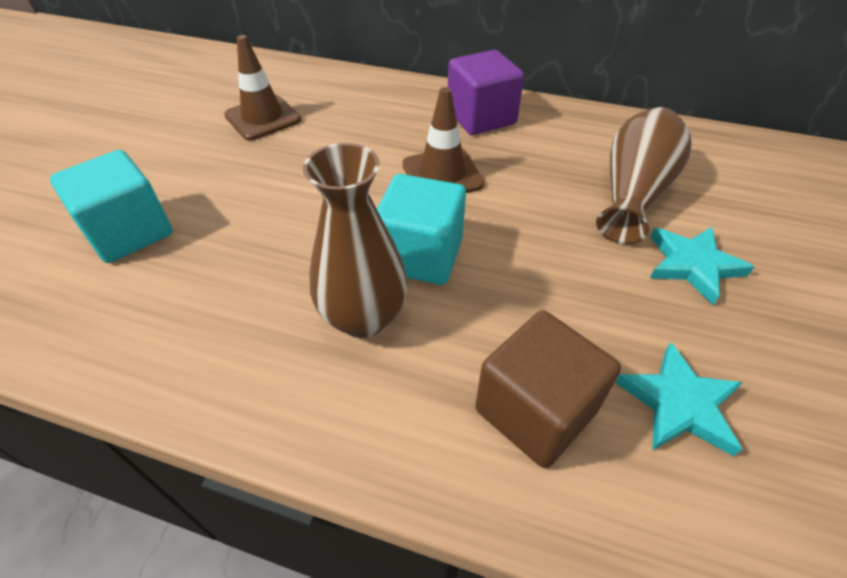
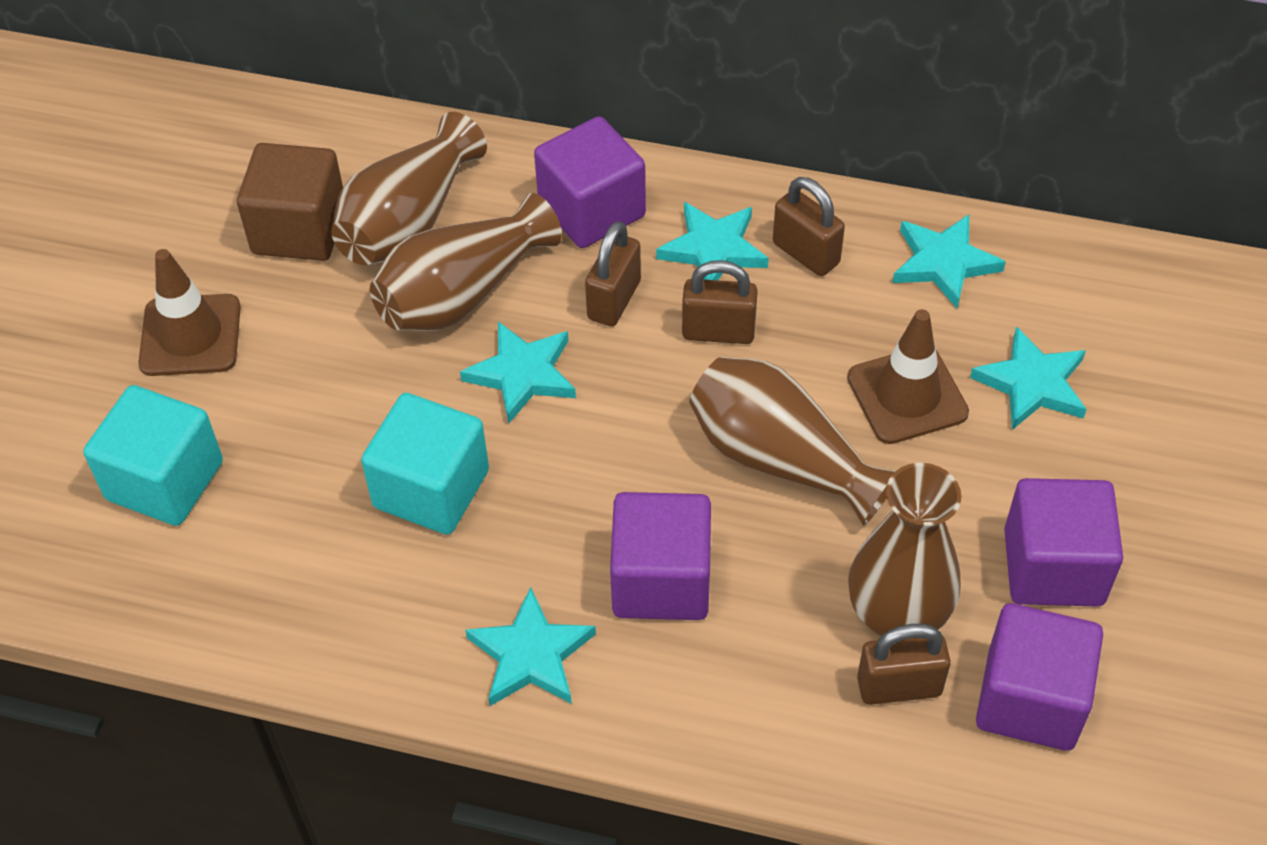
brown padlock: 0 -> 4
brown vase: 2 -> 4
purple cube: 1 -> 4
turquoise star: 2 -> 5

